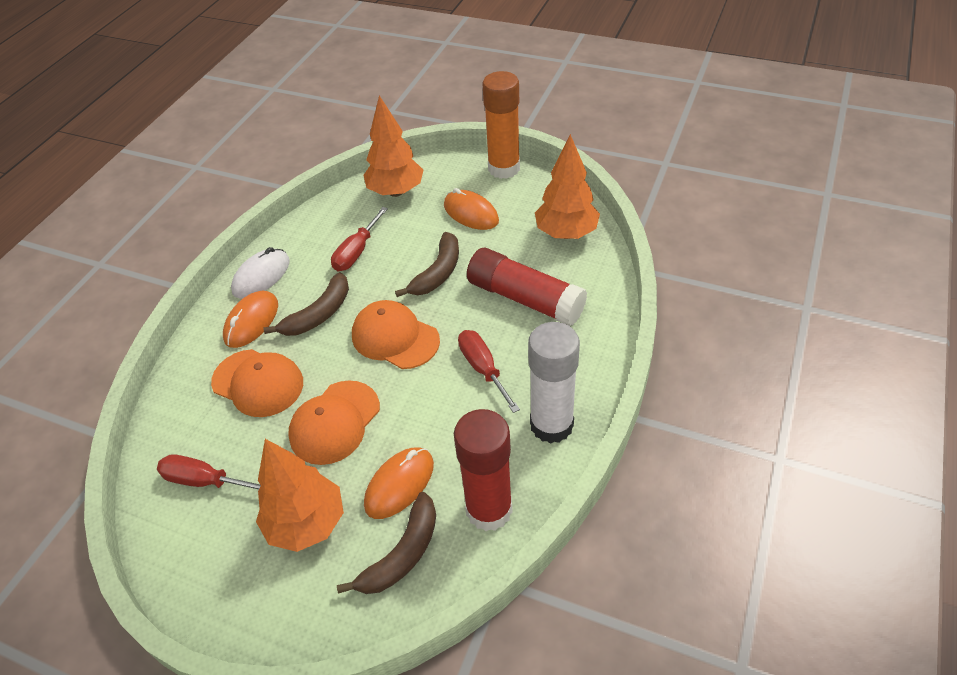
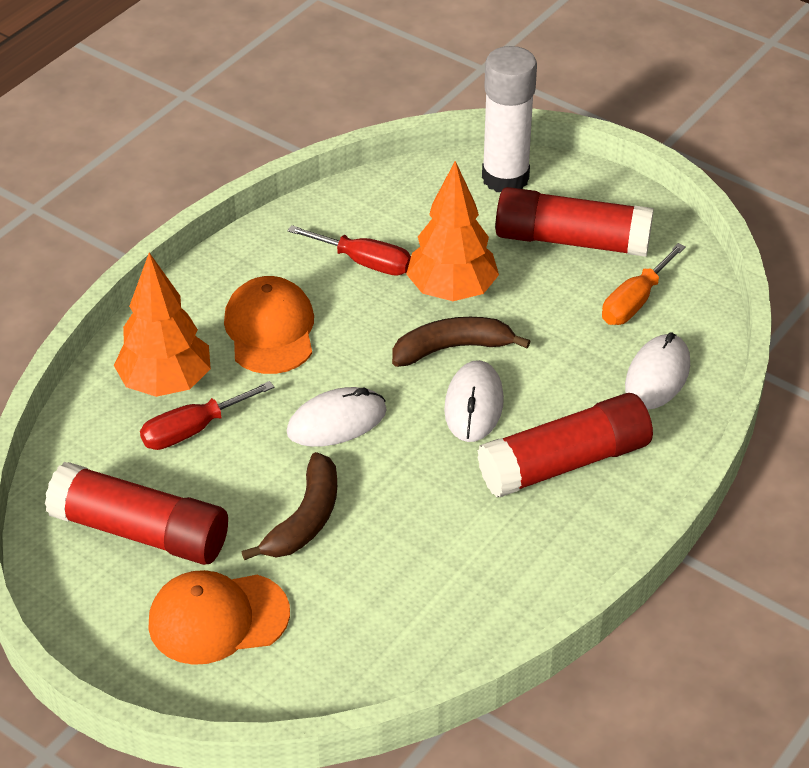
brown banana: 3 -> 2
orange cap: 3 -> 2
orange glue stick: 1 -> 0
orange mouse: 3 -> 0
orange screwdriver: 0 -> 1
orange tree: 3 -> 2
red glue stick: 2 -> 3
red screwdriver: 3 -> 2
white mouse: 1 -> 3

